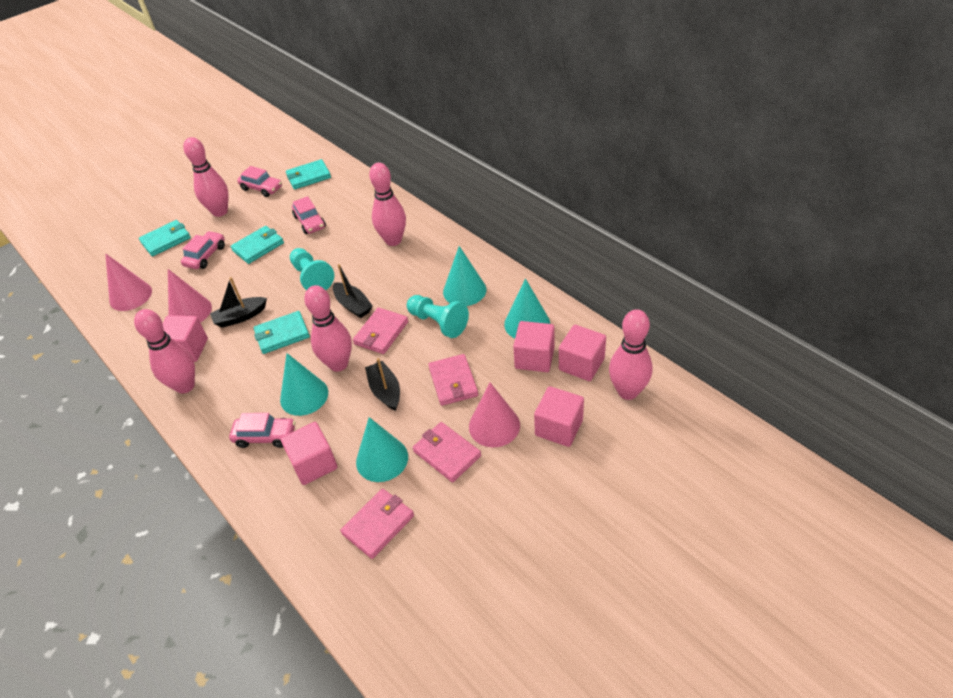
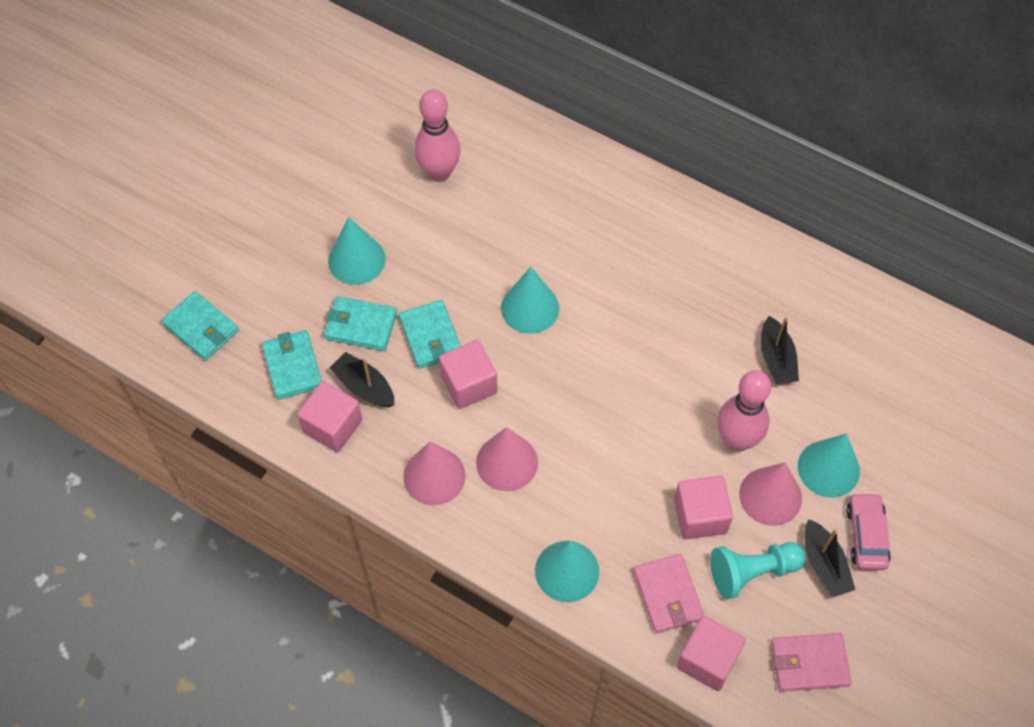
pink bowling pin: 5 -> 2
pink car: 4 -> 1
pink cube: 5 -> 4
pink wallet: 4 -> 2
turquoise pawn: 2 -> 1

